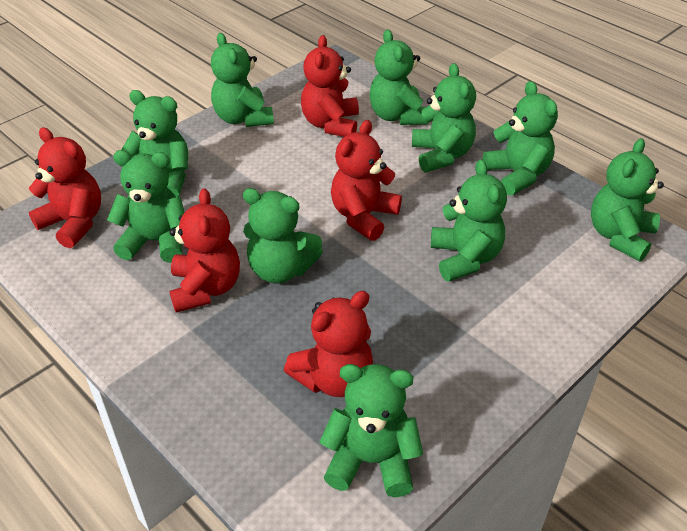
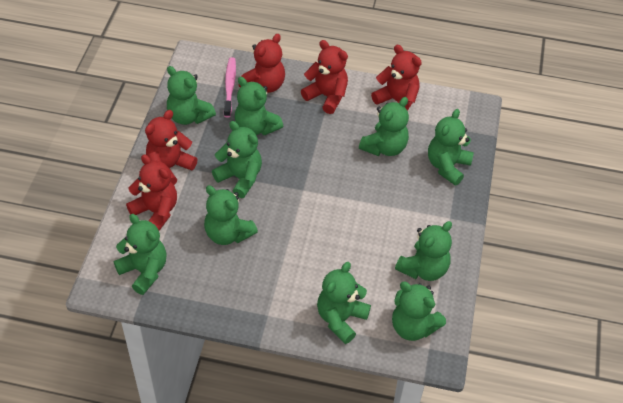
pink toothbrush: 0 -> 1

